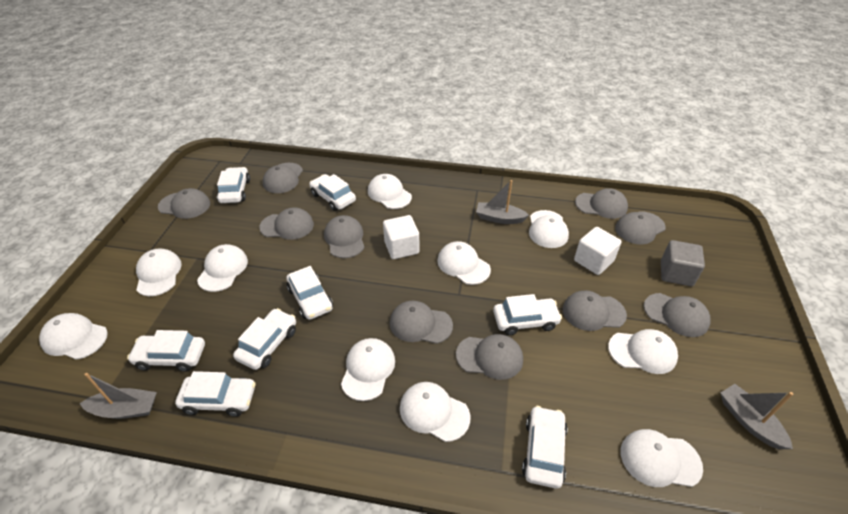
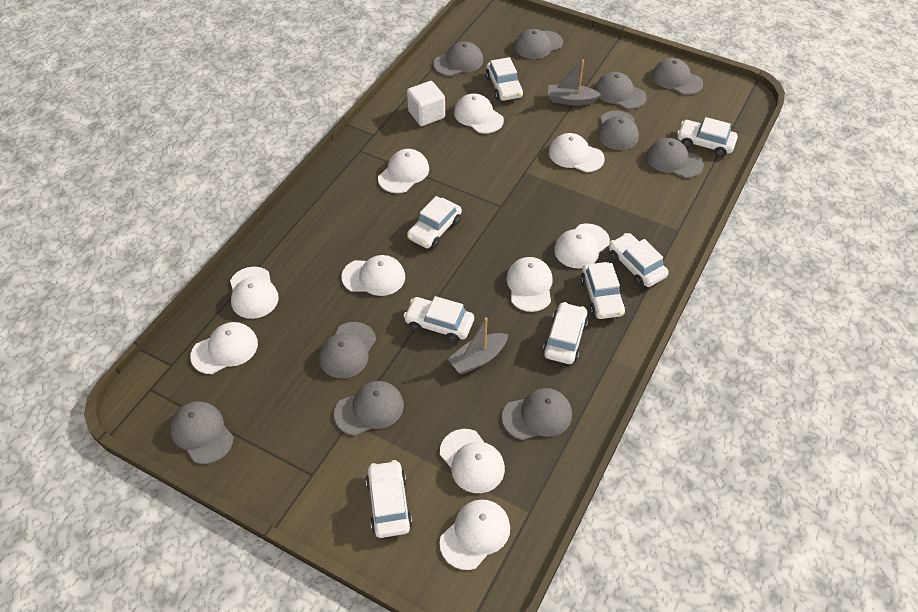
grey boat: 3 -> 2
grey cube: 1 -> 0
white cube: 2 -> 1

